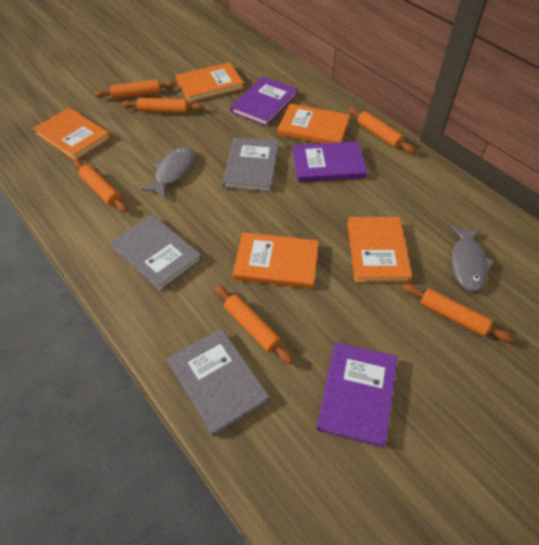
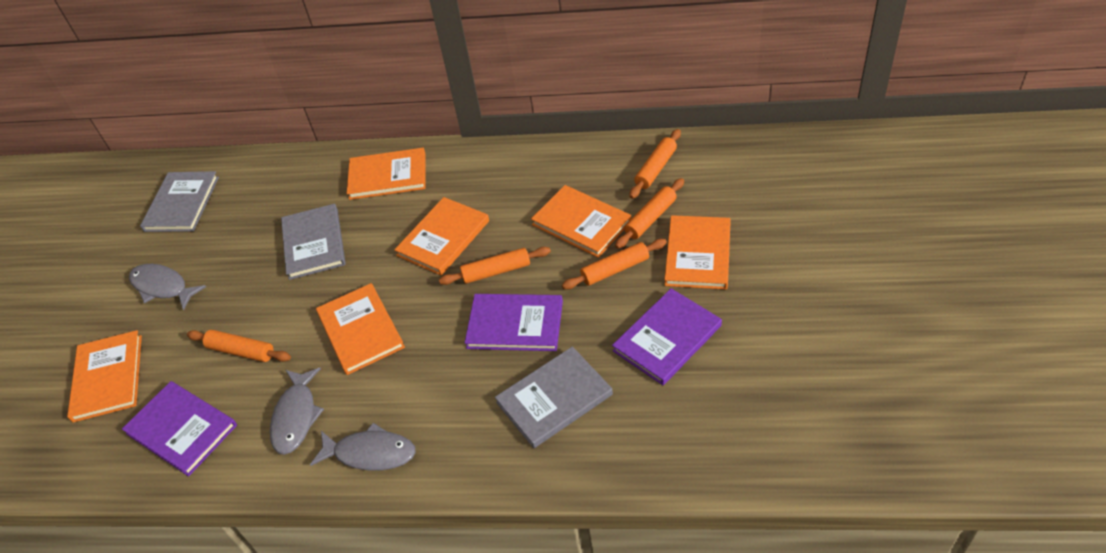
grey fish: 2 -> 3
orange book: 5 -> 6
orange rolling pin: 6 -> 5

